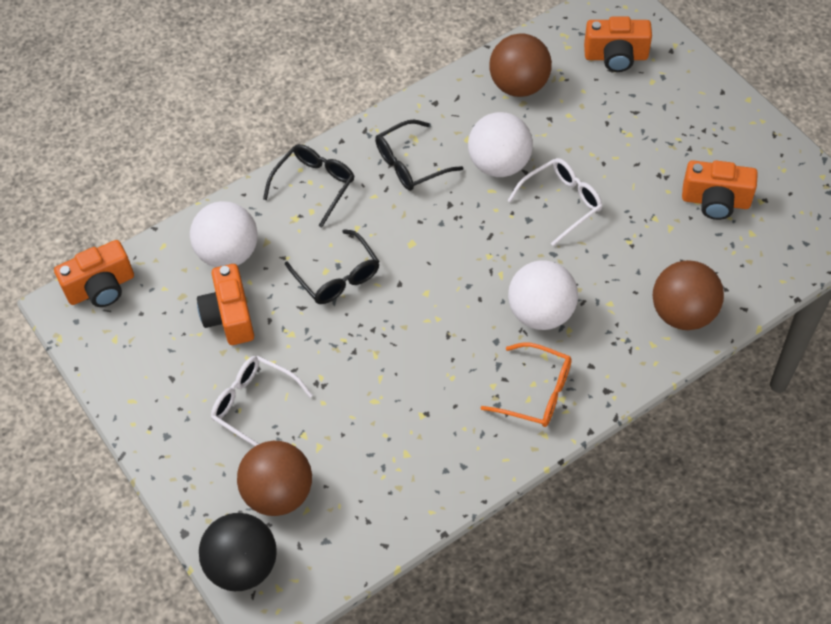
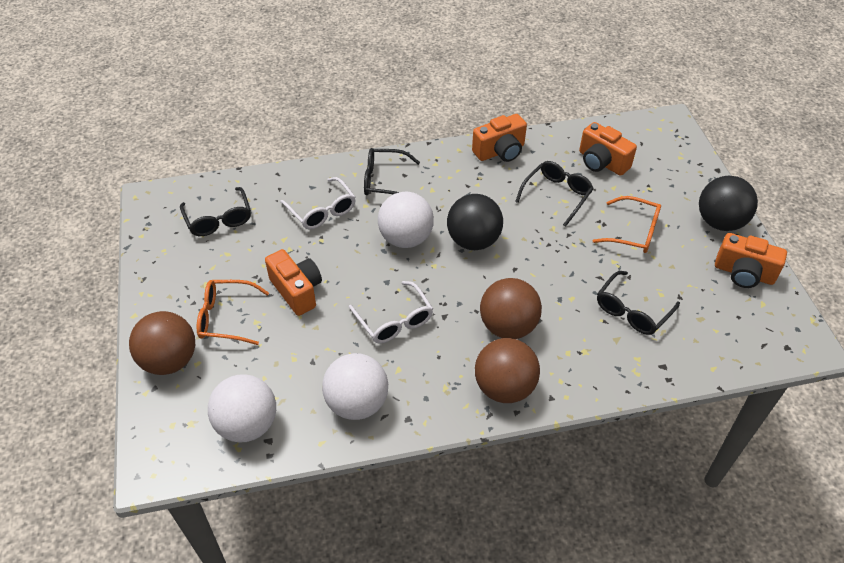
black ball: 1 -> 2
black glasses: 3 -> 4
orange glasses: 1 -> 2

